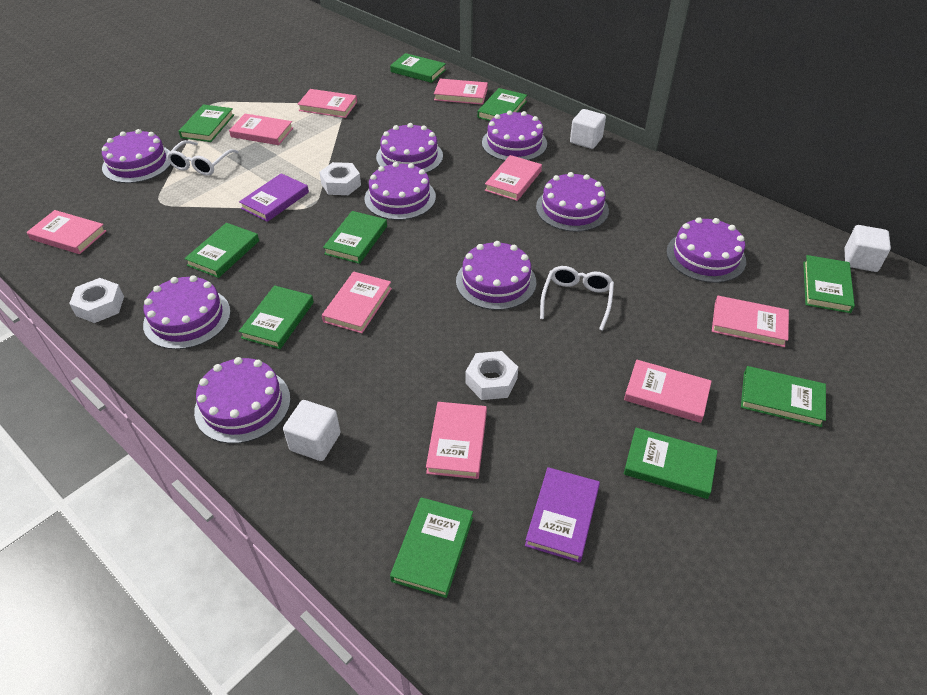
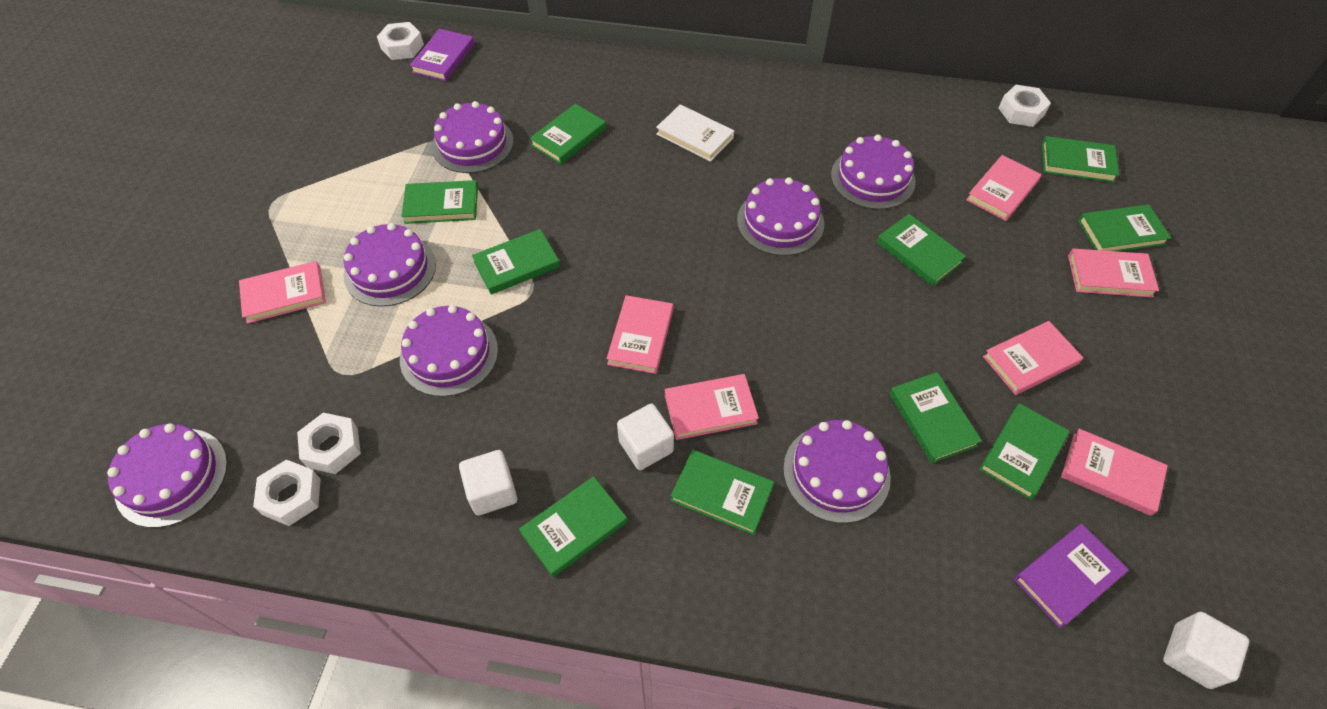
pink book: 9 -> 7
purple cake: 9 -> 7
white book: 0 -> 1
white glasses: 2 -> 0
white nut: 3 -> 4

